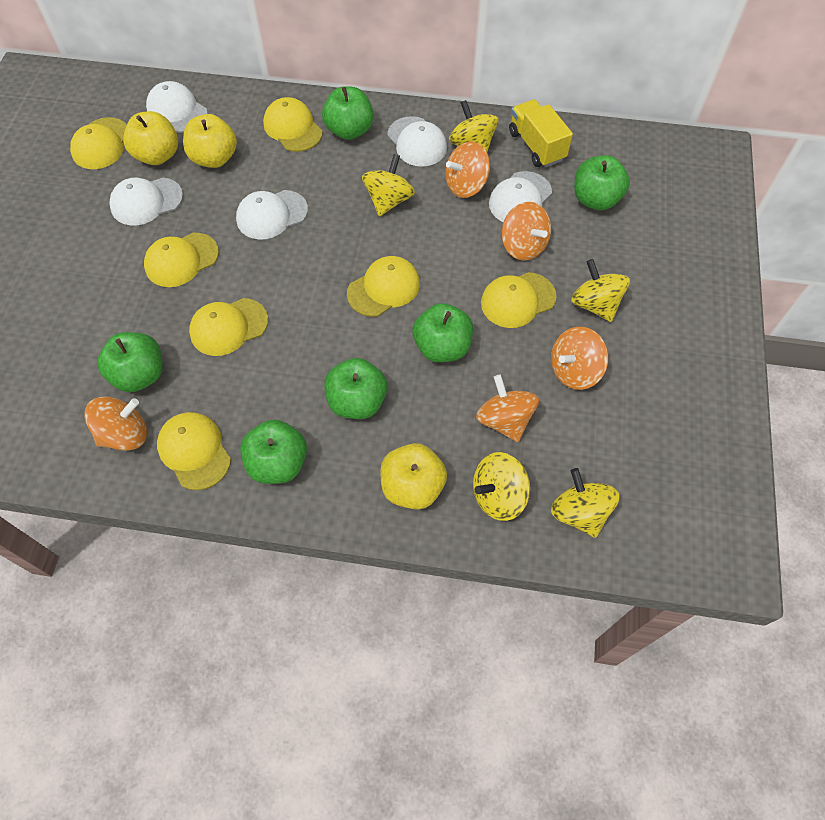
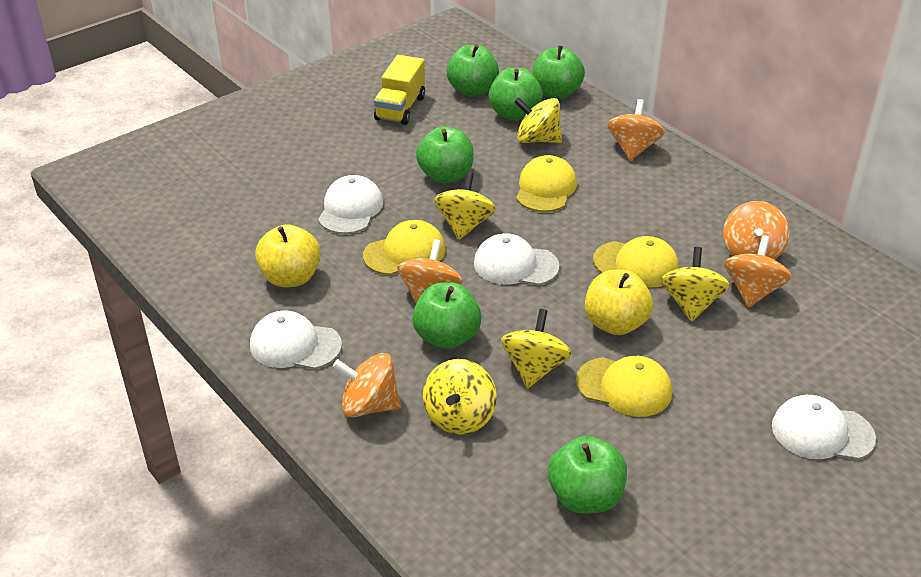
white cap: 5 -> 4
yellow apple: 3 -> 2
yellow cap: 7 -> 4

